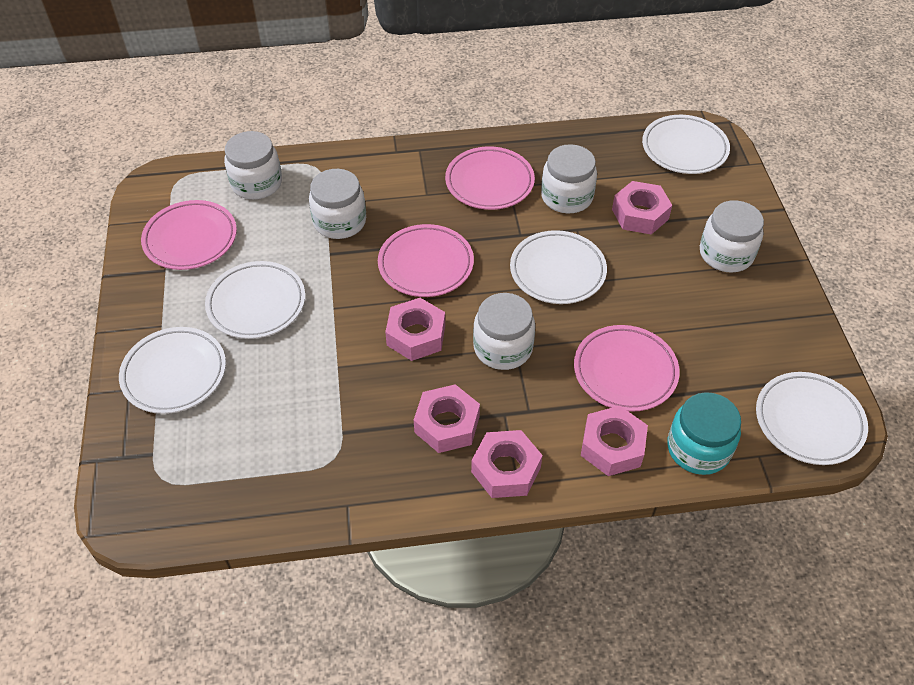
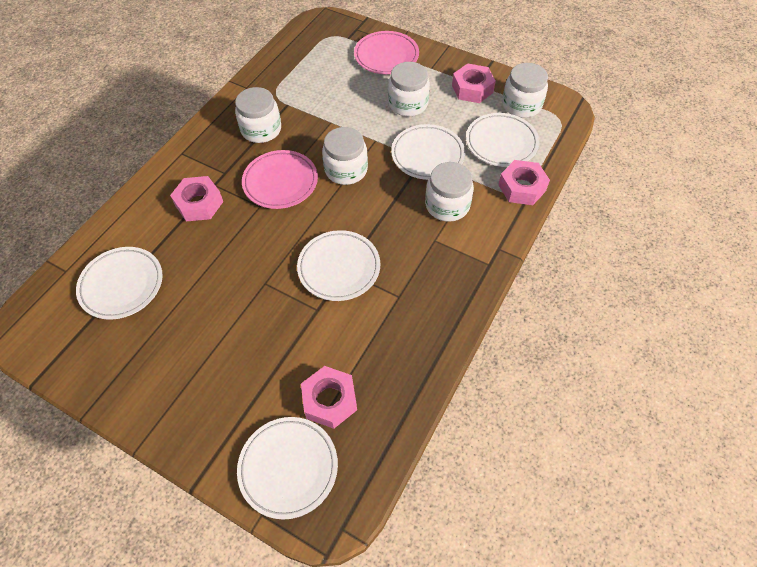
pink nut: 5 -> 4
pink plate: 4 -> 2
turquoise jar: 1 -> 0

